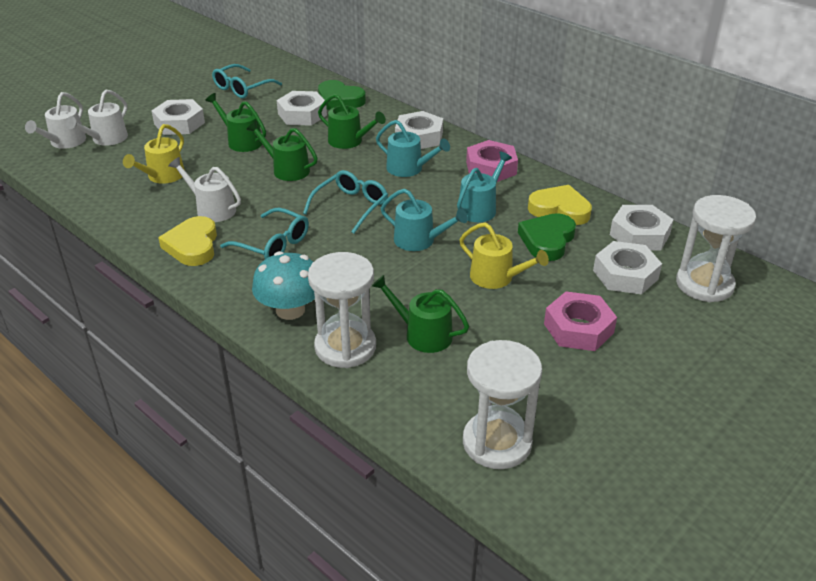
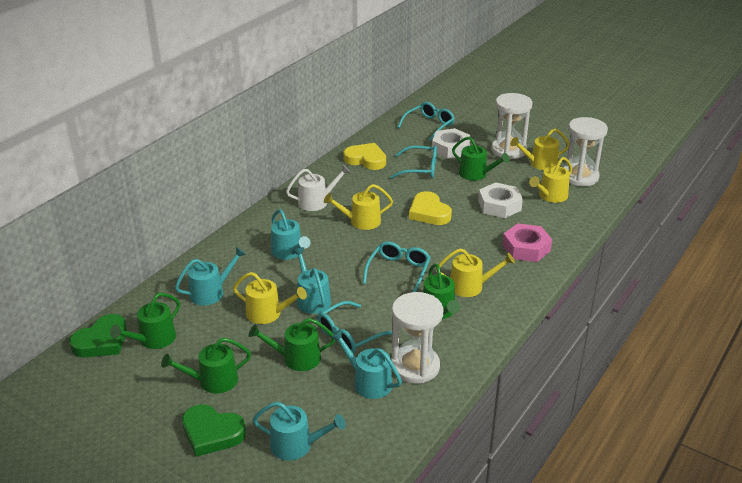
green watering can: 4 -> 5
pink nut: 2 -> 1
turquoise glasses: 3 -> 4
turquoise mushroom: 1 -> 0
turquoise watering can: 3 -> 5
white nut: 5 -> 2
white watering can: 3 -> 1
yellow watering can: 2 -> 5

